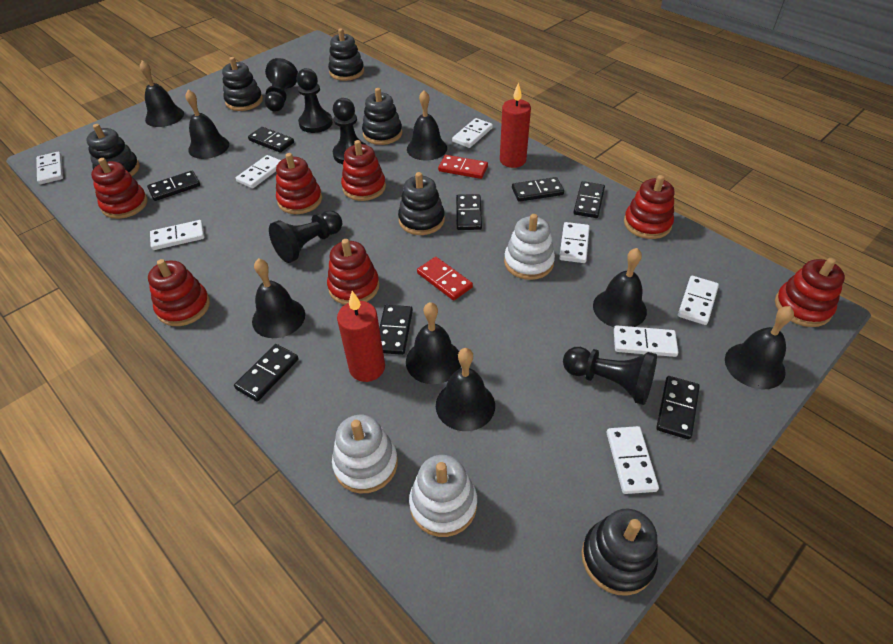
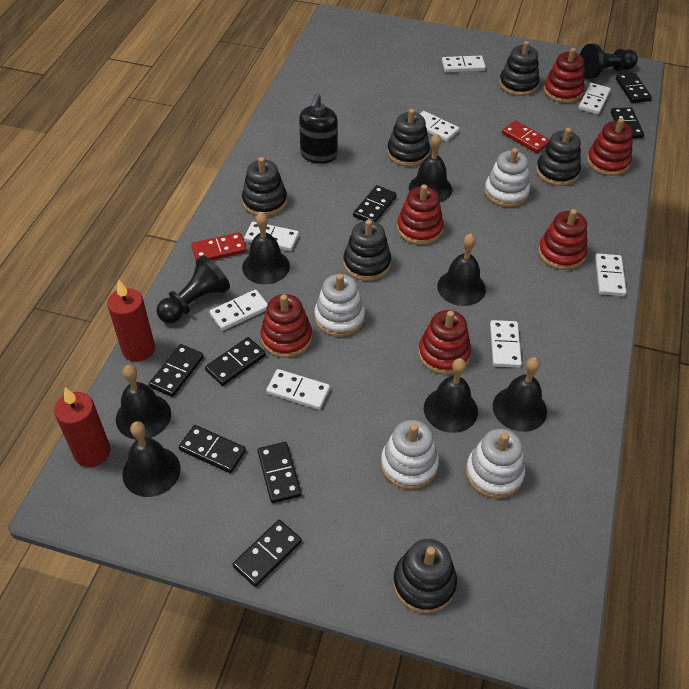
black bell: 8 -> 7
black pawn: 5 -> 2
black soap dispenser: 0 -> 1
red stacking toy: 7 -> 6
white stacking toy: 3 -> 4

